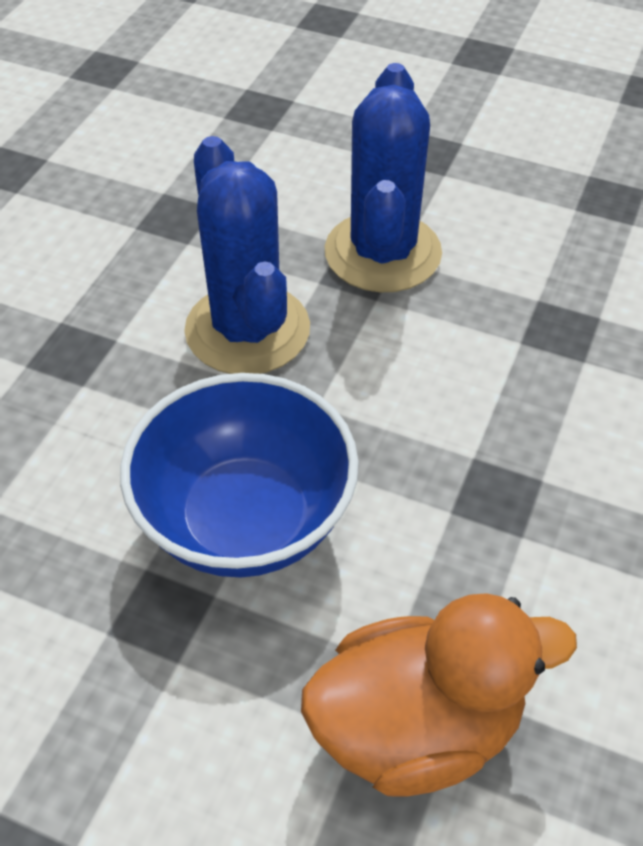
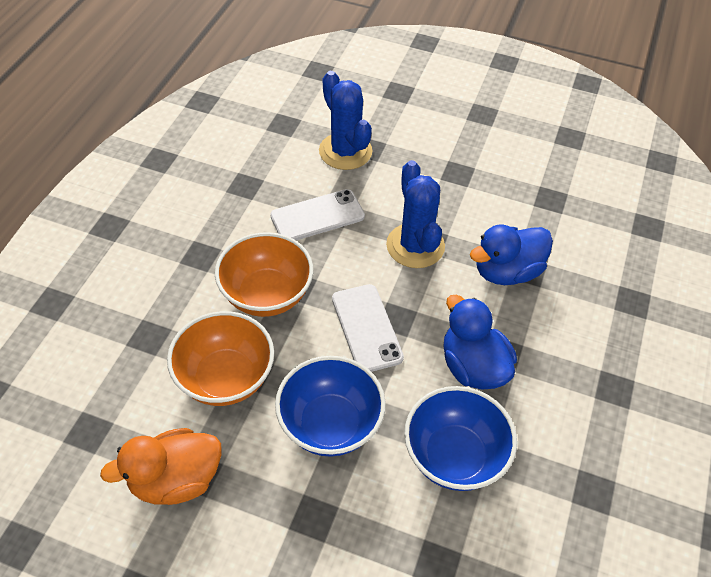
blue bowl: 1 -> 2
blue duck: 0 -> 2
orange bowl: 0 -> 2
white phone: 0 -> 2

